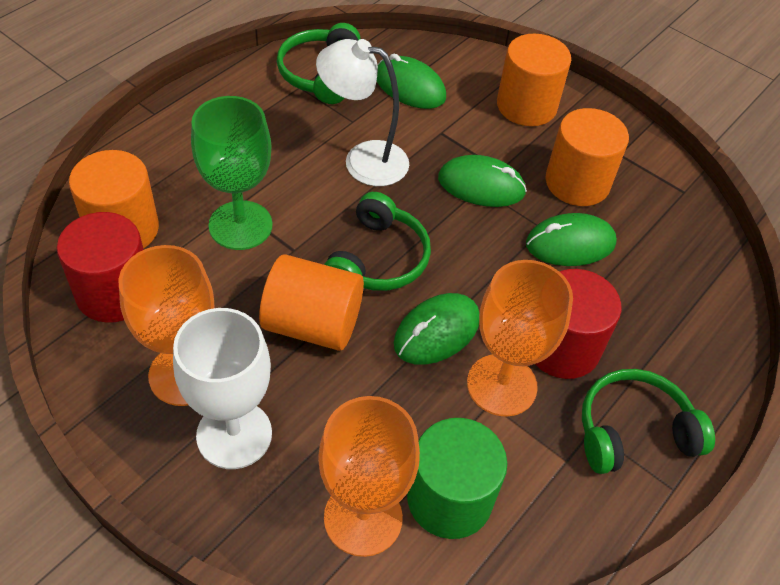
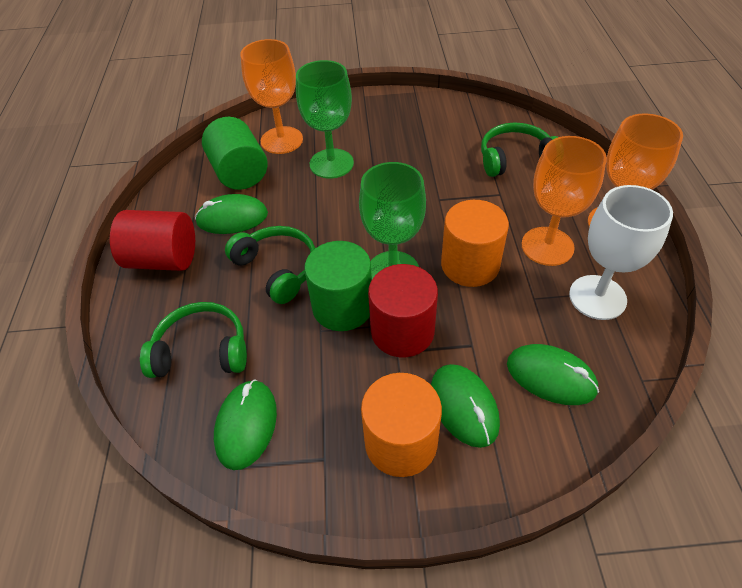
green cylinder: 1 -> 2
green goblet: 1 -> 2
orange cylinder: 4 -> 2
white lamp: 1 -> 0

